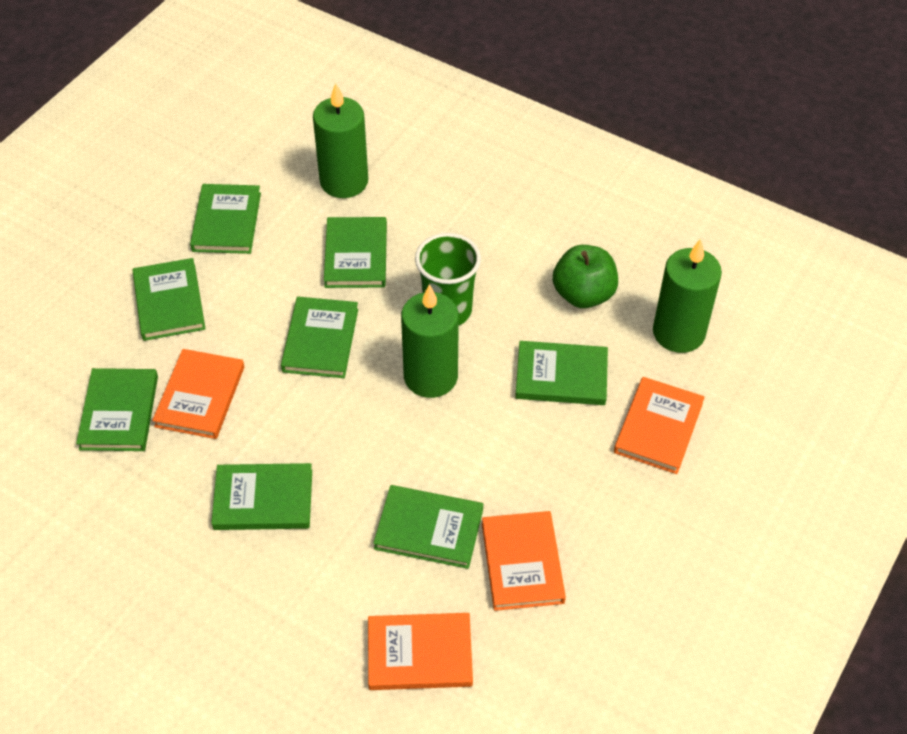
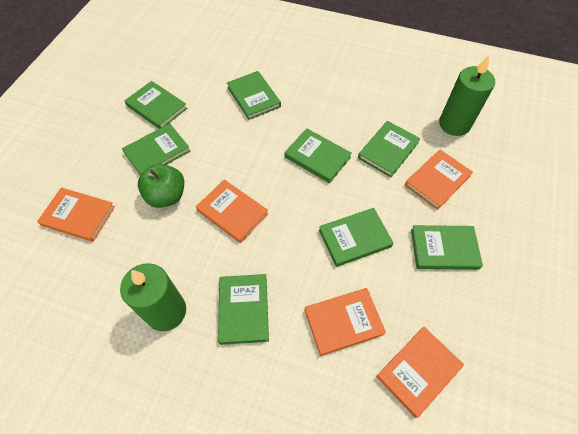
green candle: 3 -> 2
green cup: 1 -> 0
orange book: 4 -> 5

